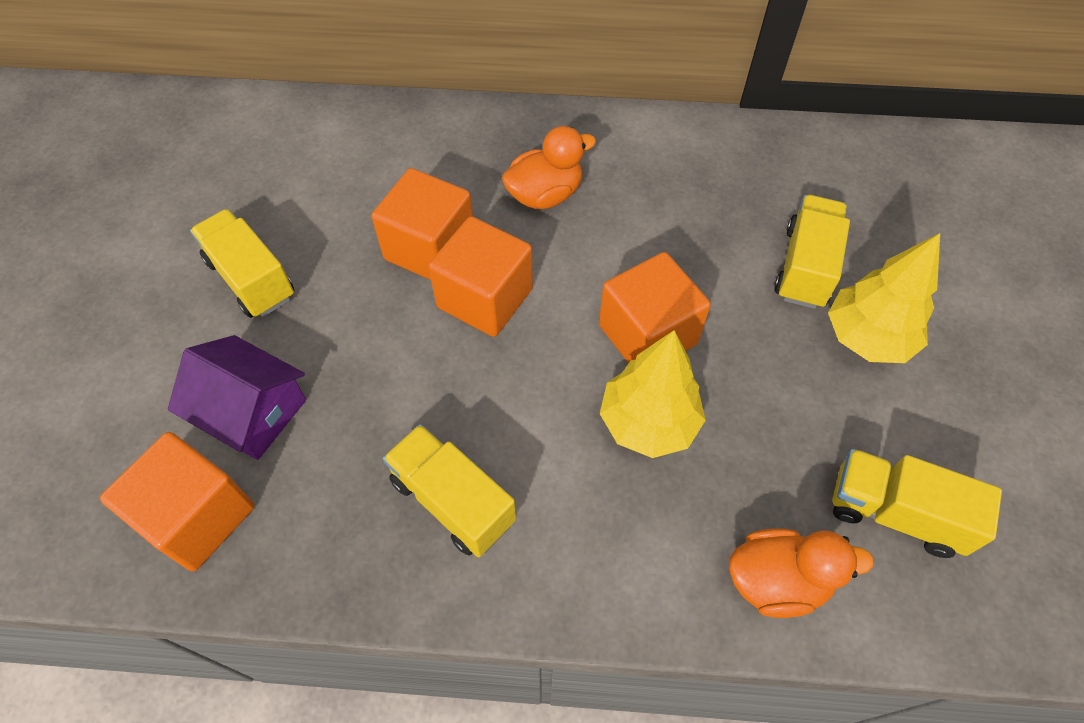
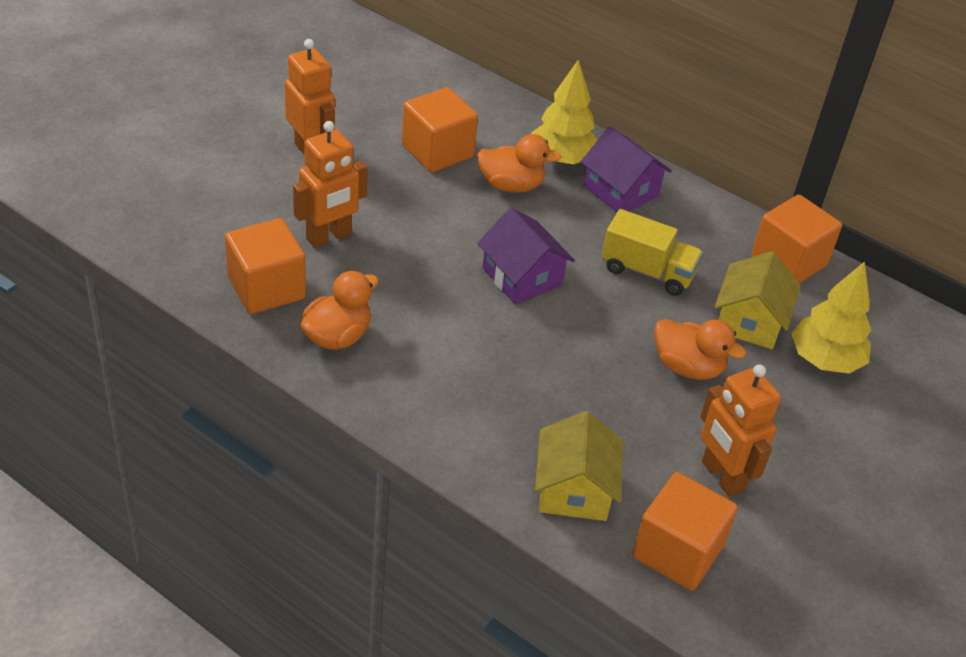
orange duck: 2 -> 3
orange robot: 0 -> 3
purple house: 1 -> 2
yellow house: 0 -> 2
yellow truck: 4 -> 1

